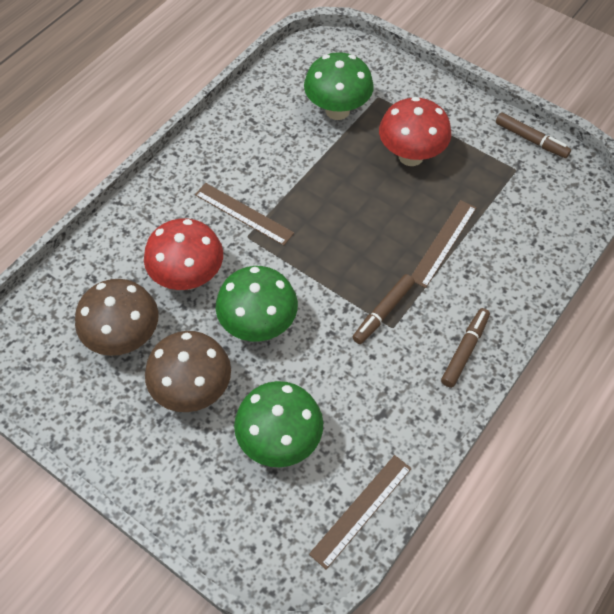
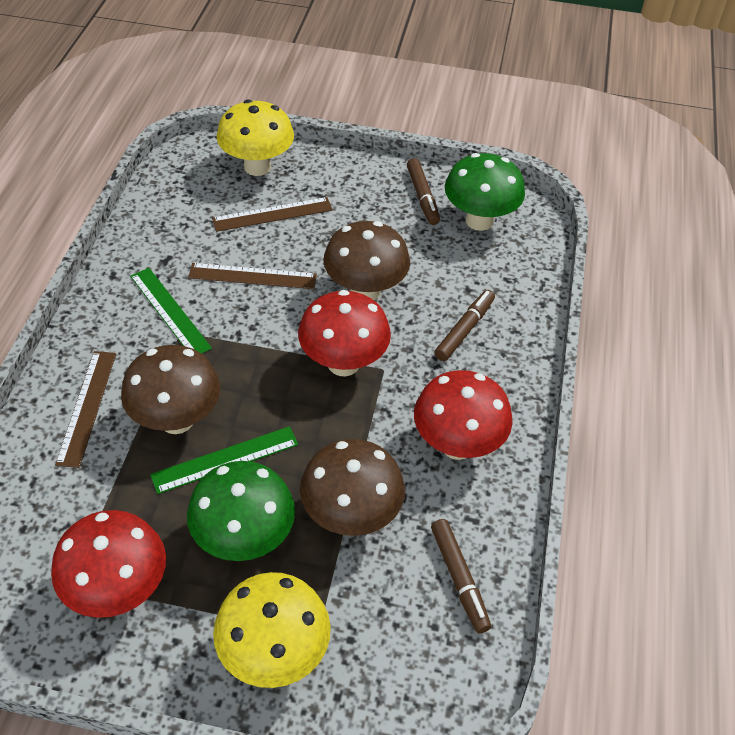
brown mushroom: 2 -> 3
green mushroom: 3 -> 2
green ruler: 0 -> 2
red mushroom: 2 -> 3
yellow mushroom: 0 -> 2

